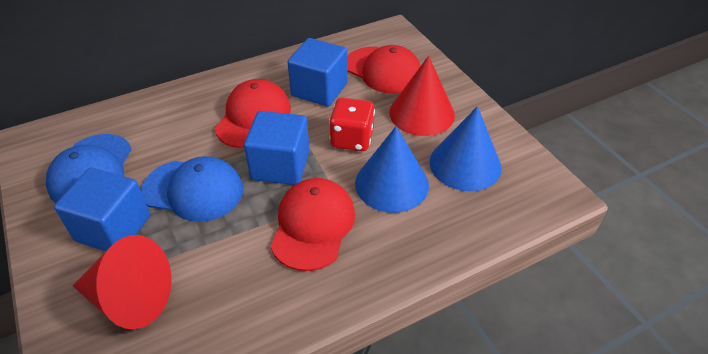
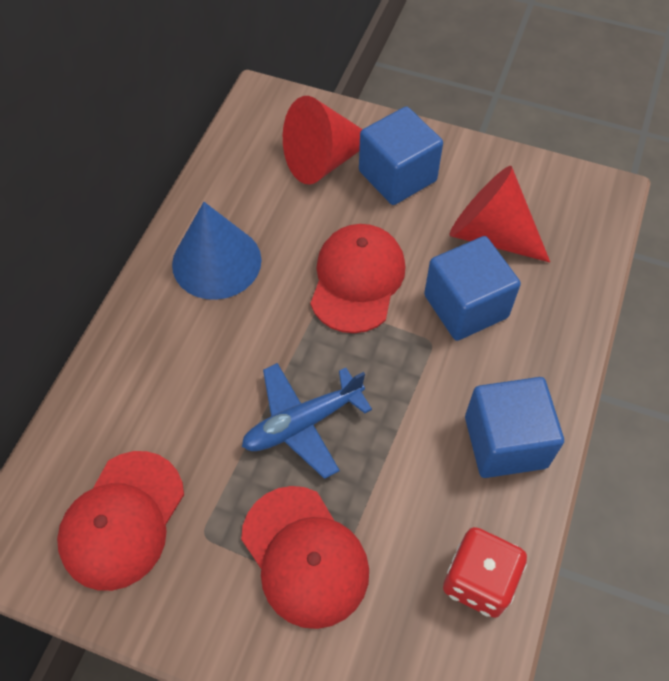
blue cap: 2 -> 0
blue cone: 2 -> 1
blue plane: 0 -> 1

